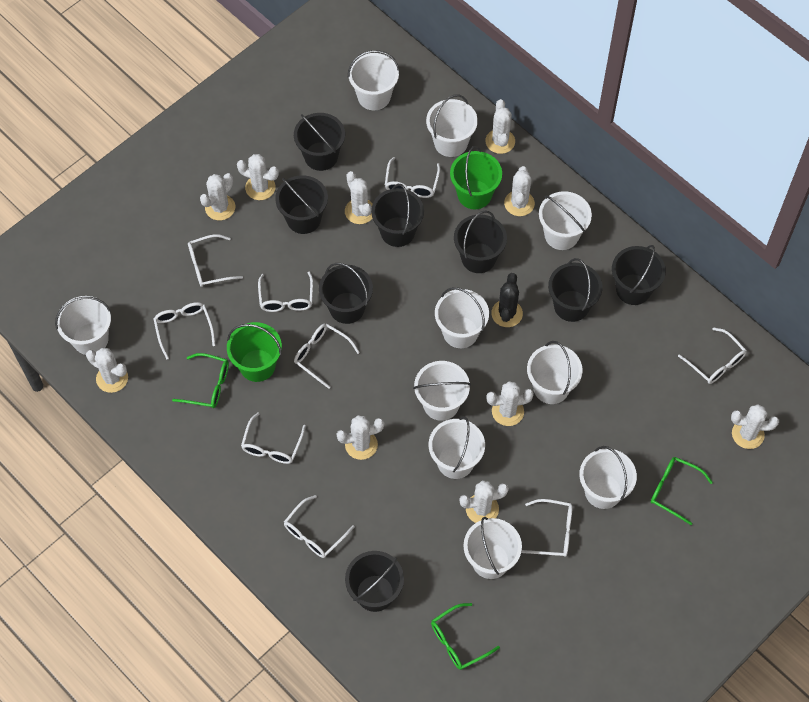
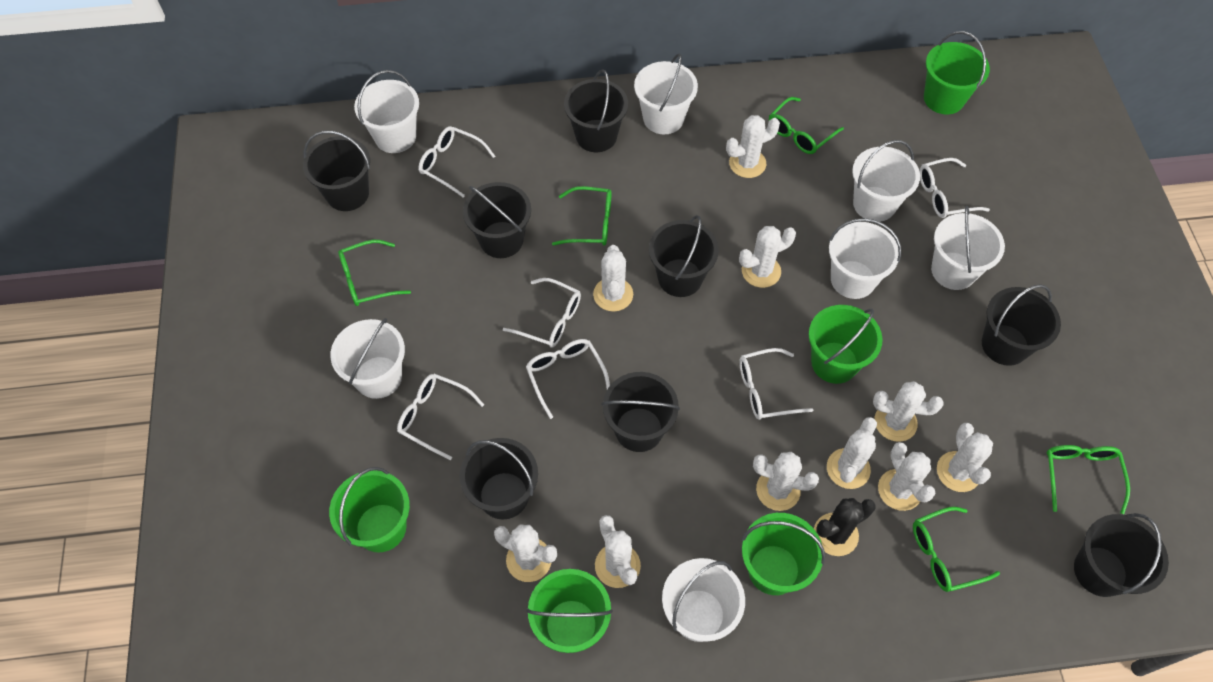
green bucket: 2 -> 5
green glasses: 3 -> 5
white bucket: 10 -> 7
white glasses: 9 -> 6

